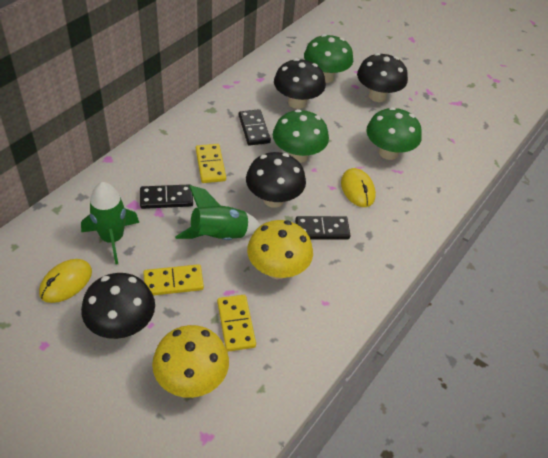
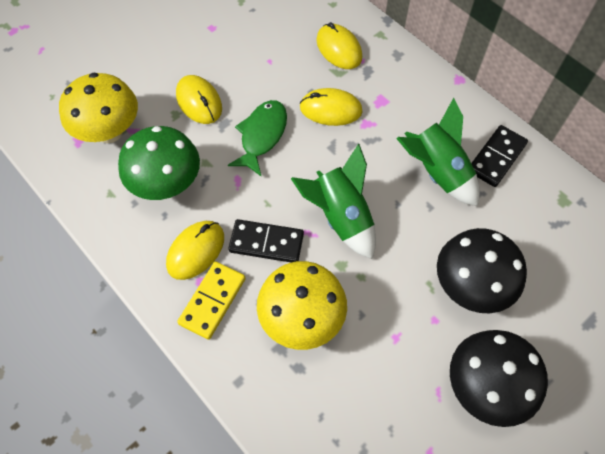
black domino: 3 -> 2
black mushroom: 4 -> 2
green fish: 0 -> 1
green mushroom: 3 -> 1
yellow domino: 3 -> 1
yellow mouse: 2 -> 4

